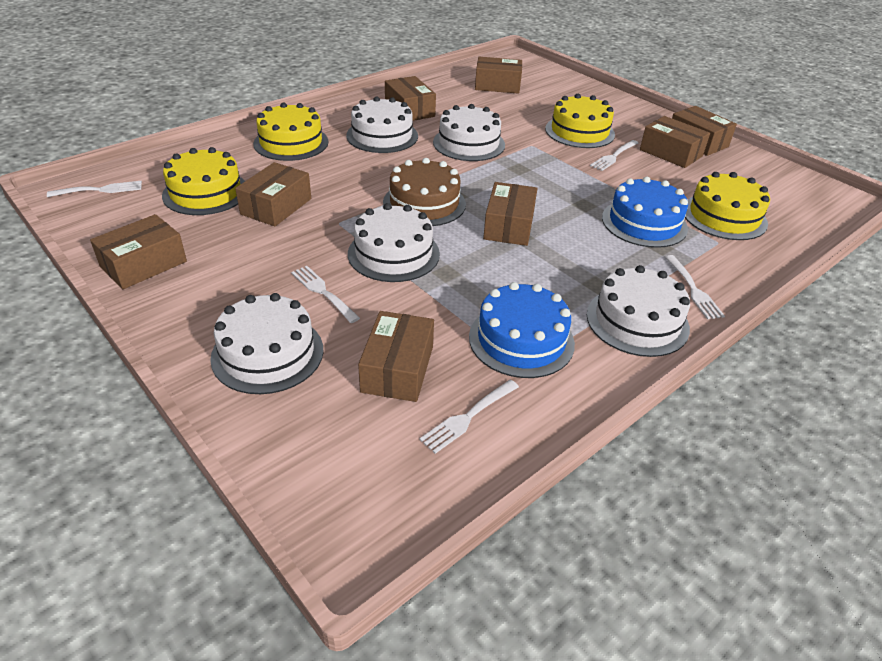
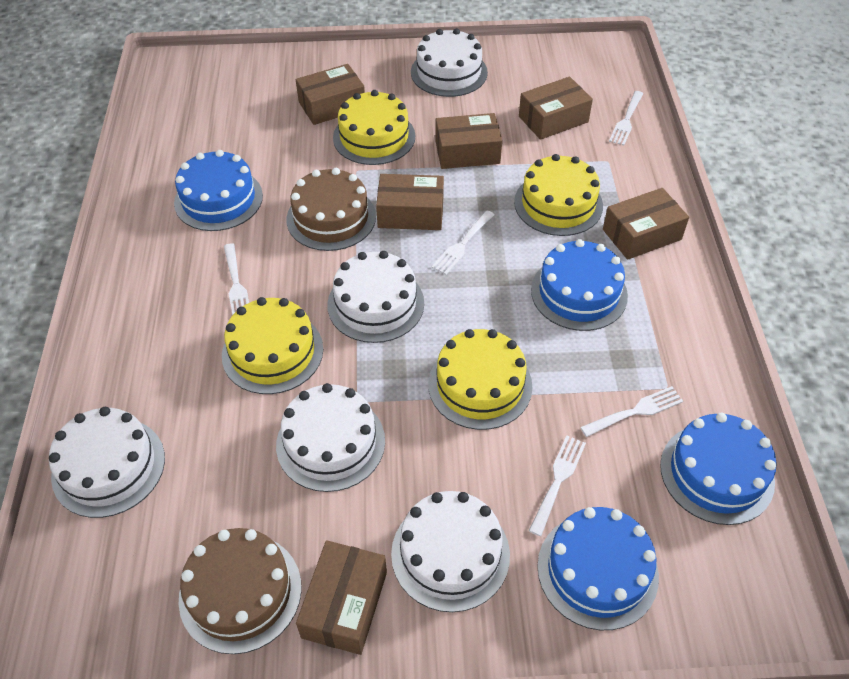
blue cake: 2 -> 4
brown box: 8 -> 6
brown cake: 1 -> 2

